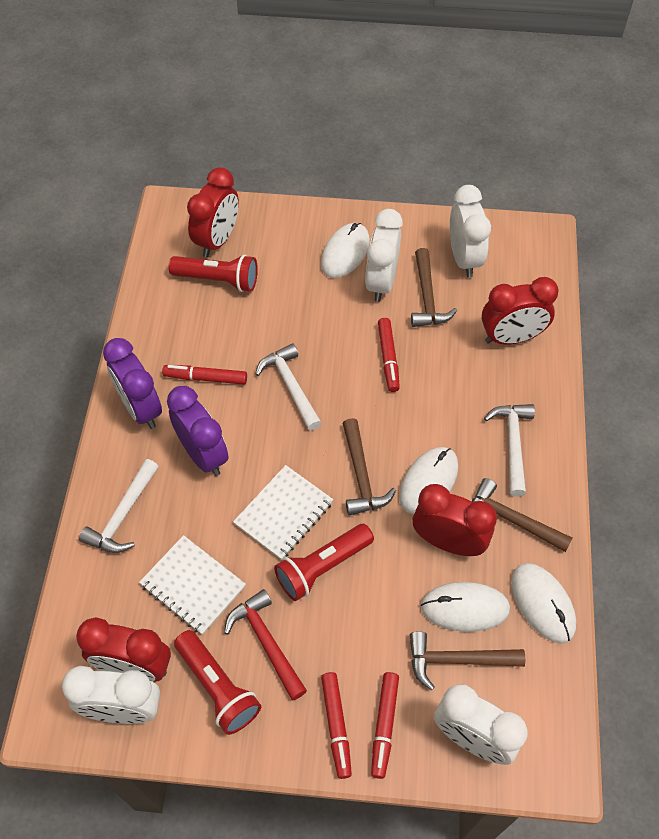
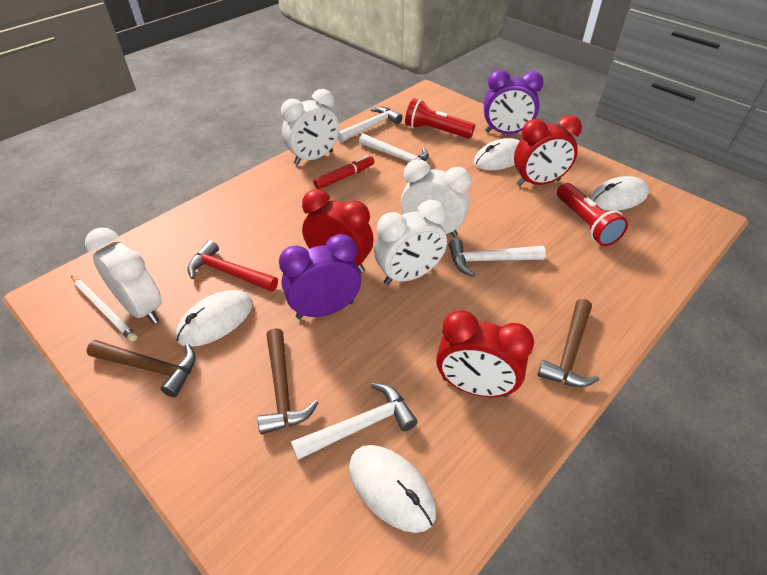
brown hammer: 4 -> 3
red clock: 4 -> 3
red flashlight: 3 -> 2
red marker: 4 -> 1
white hammer: 3 -> 4
white notebook: 2 -> 0
white pencil: 0 -> 1

